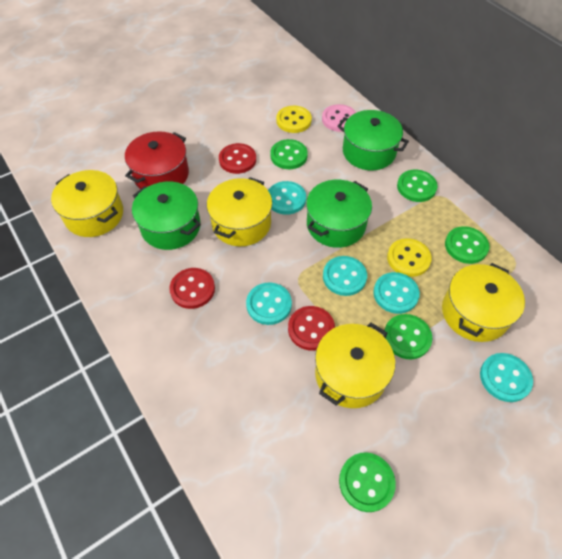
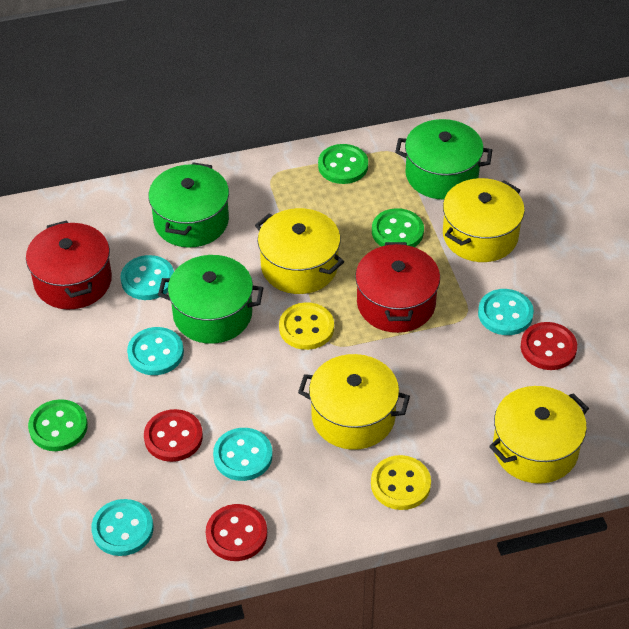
green button: 5 -> 3
pink button: 1 -> 0
red pot: 1 -> 2

